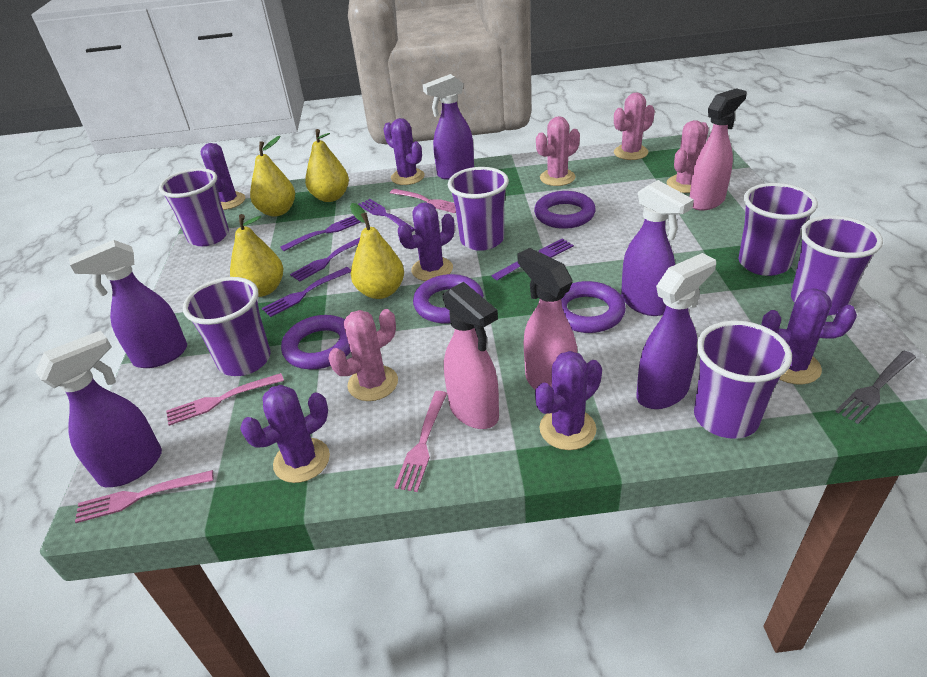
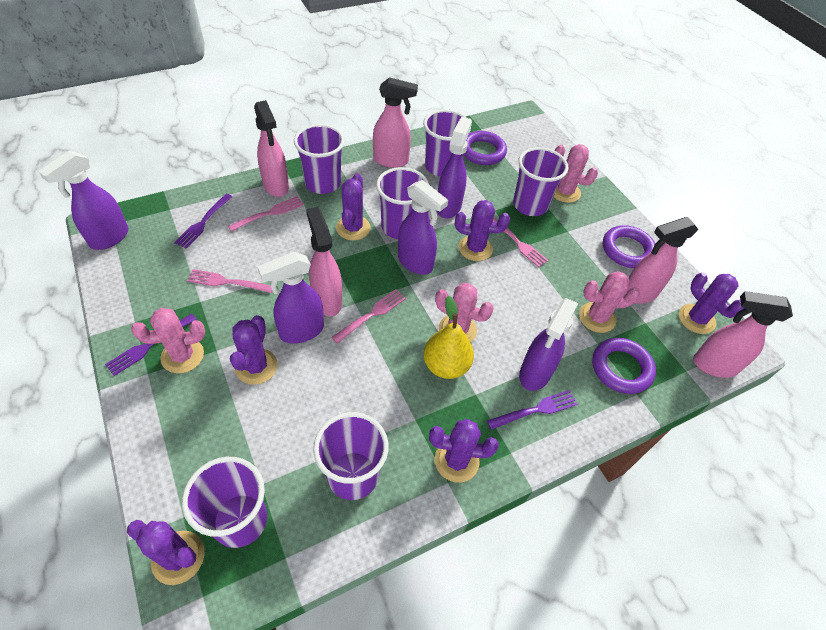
grey fork: 1 -> 0
pink spray bottle: 3 -> 5
purple fork: 5 -> 3
purple ring: 4 -> 3
yellow pear: 4 -> 1

